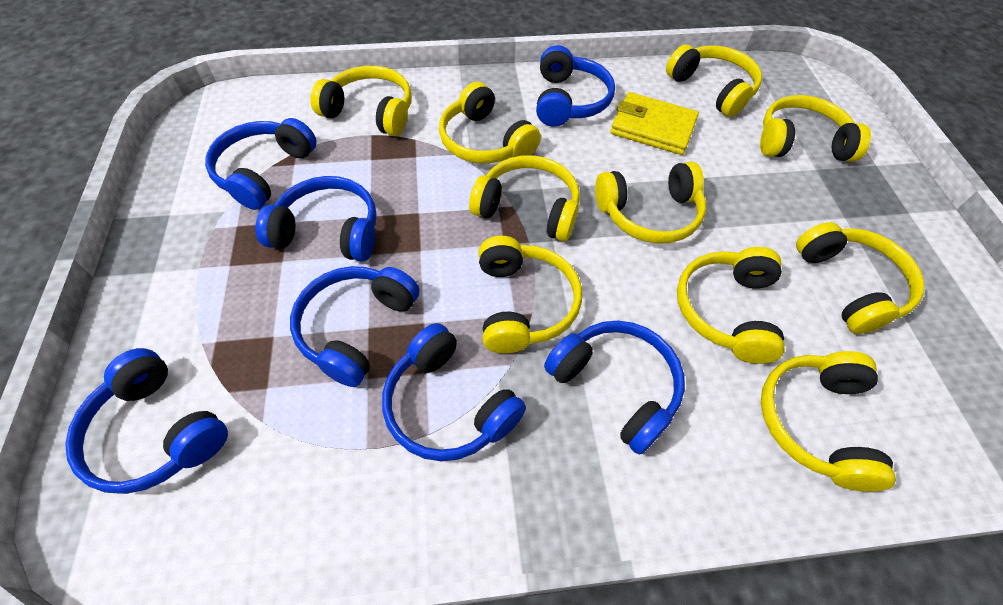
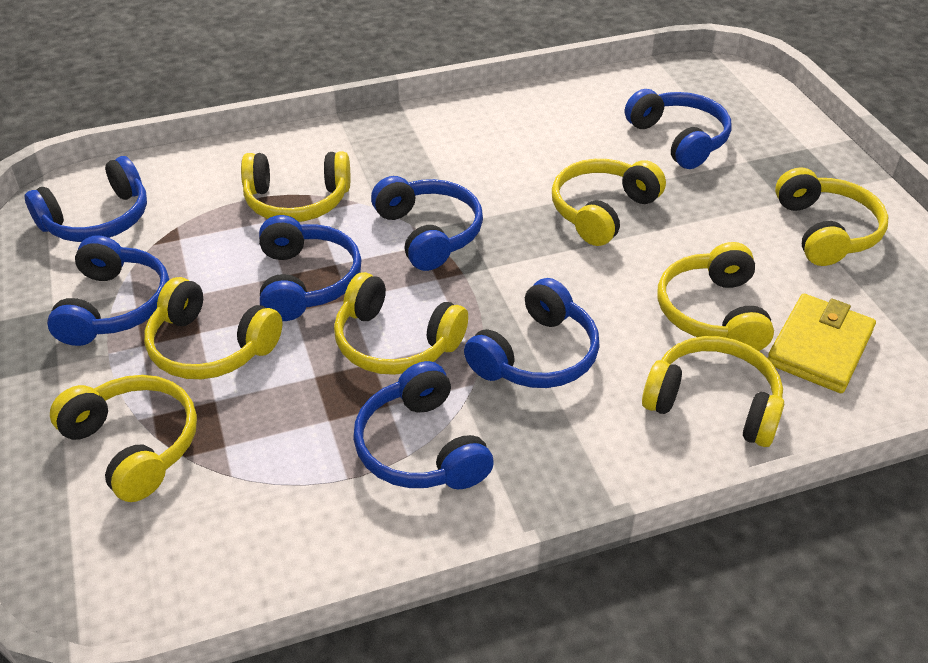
yellow headphones: 10 -> 8

